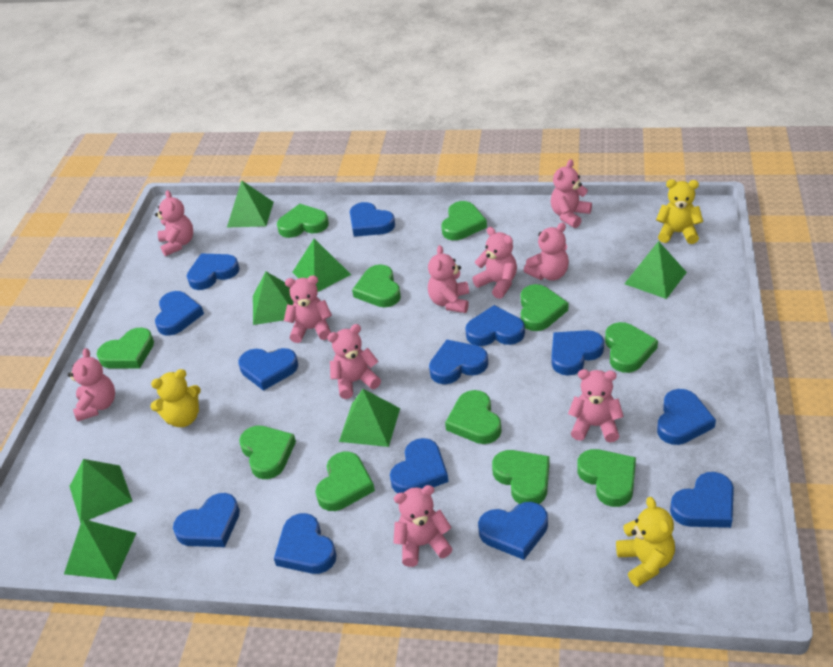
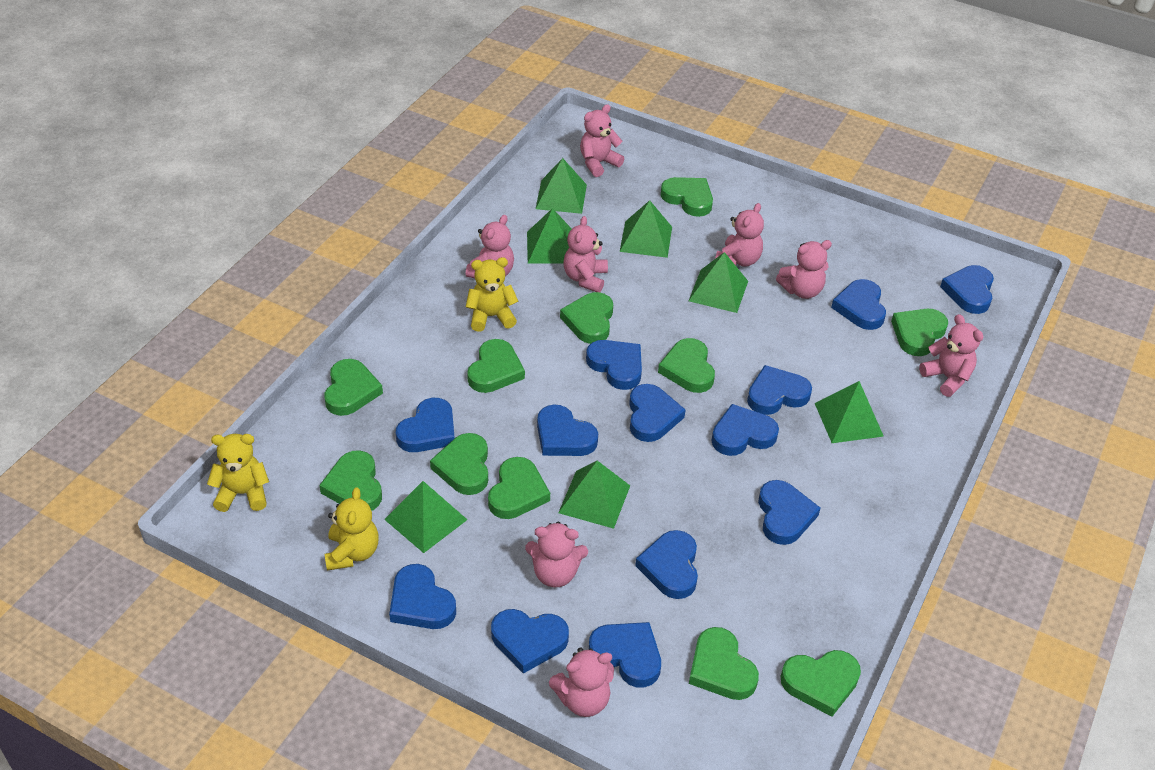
pink teddy bear: 10 -> 8

